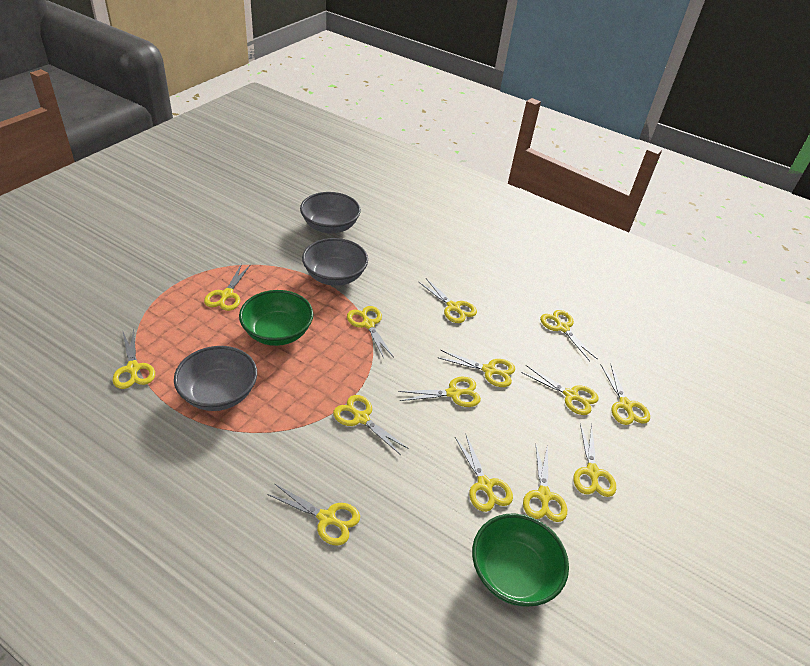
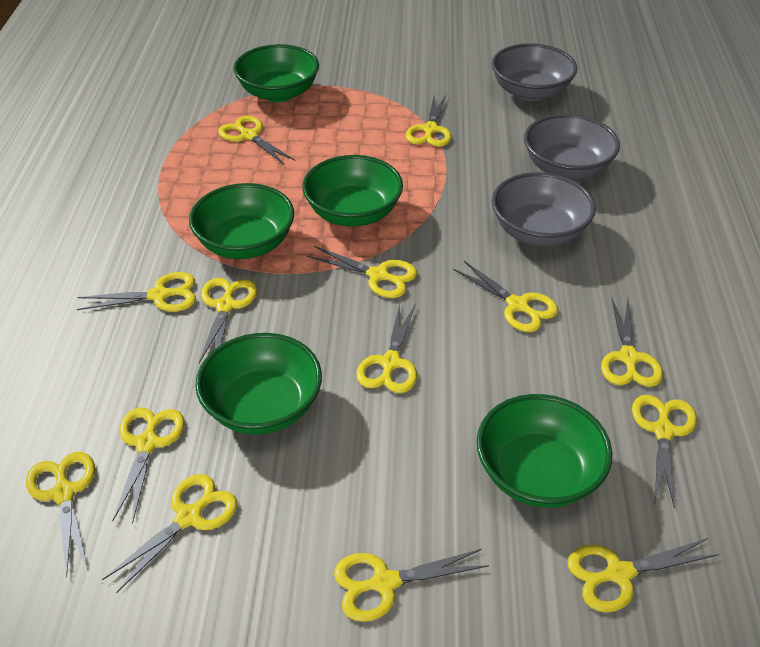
green bowl: 2 -> 5

